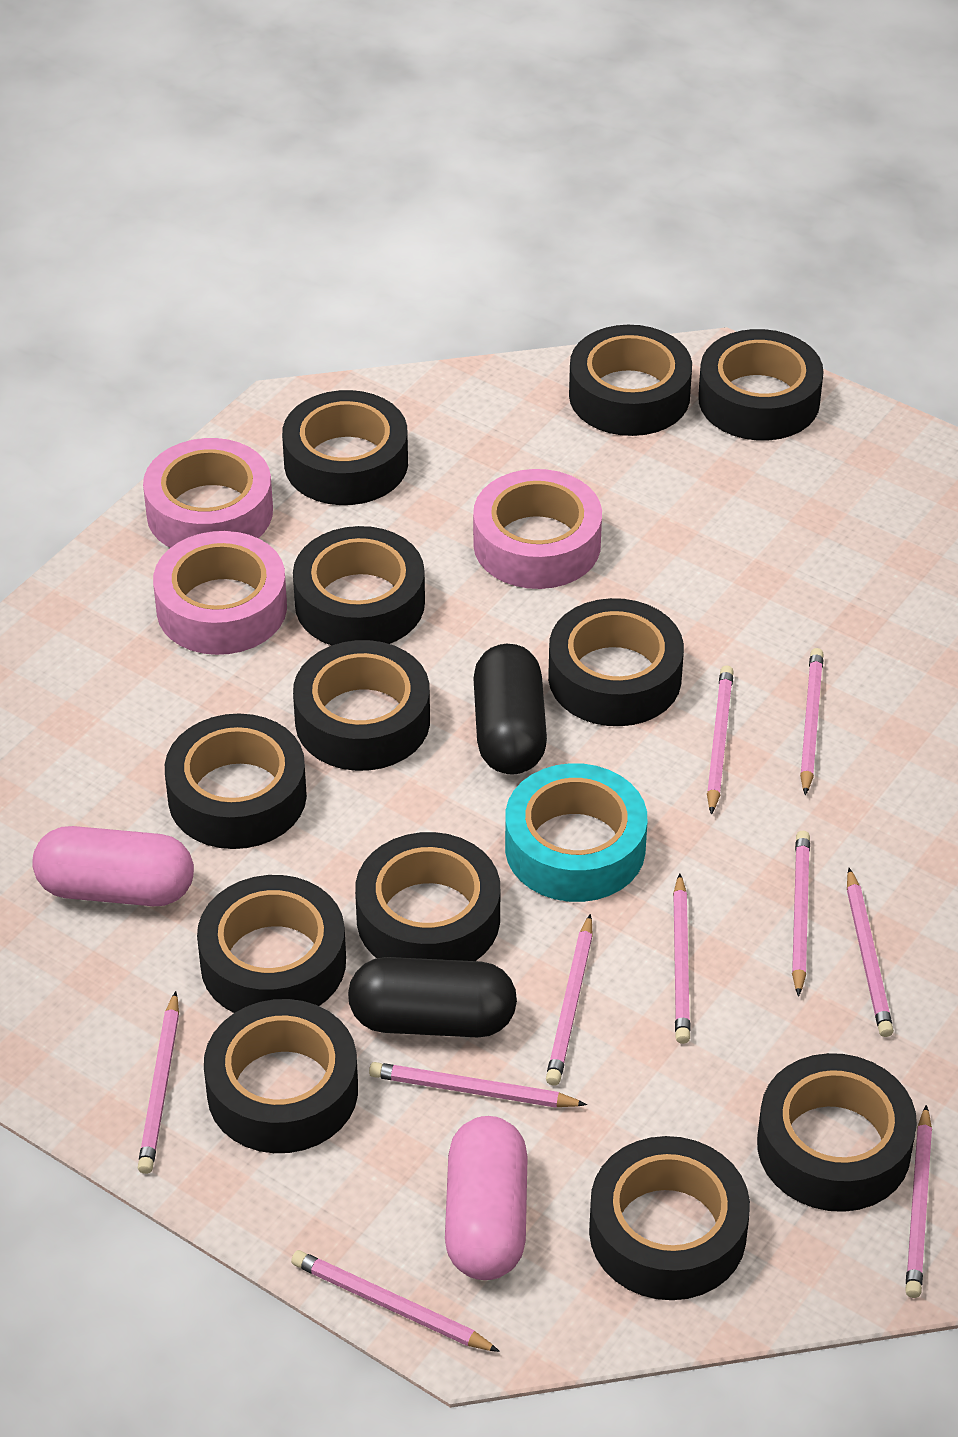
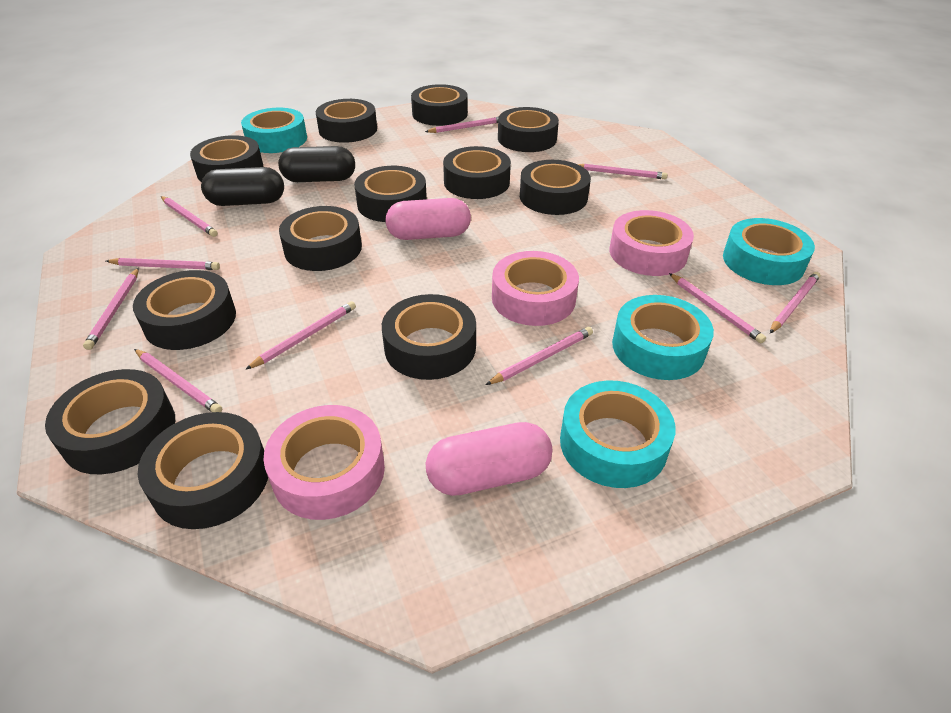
turquoise tape: 1 -> 4

